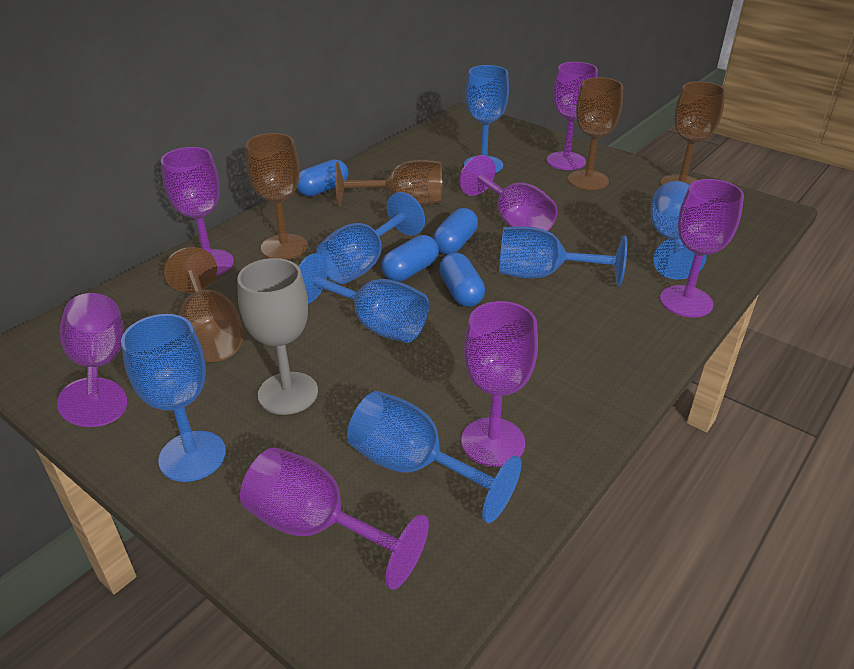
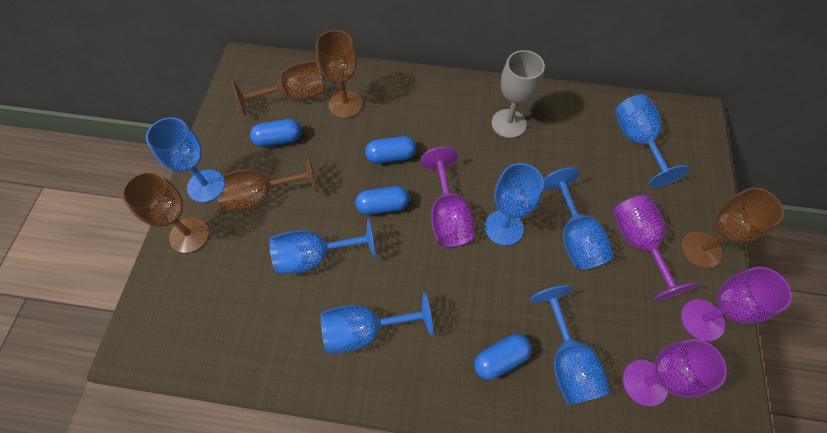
purple goblet: 7 -> 4

